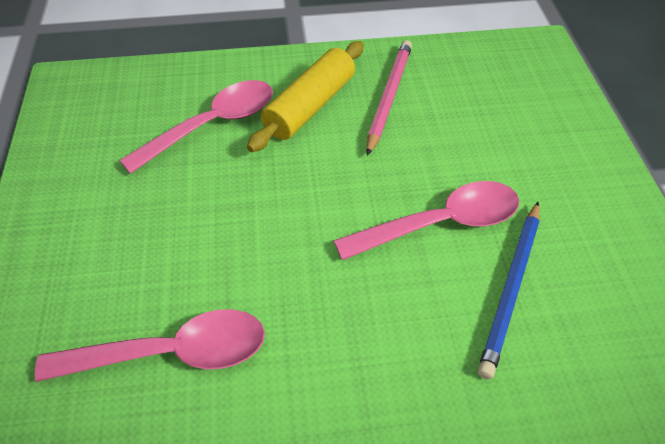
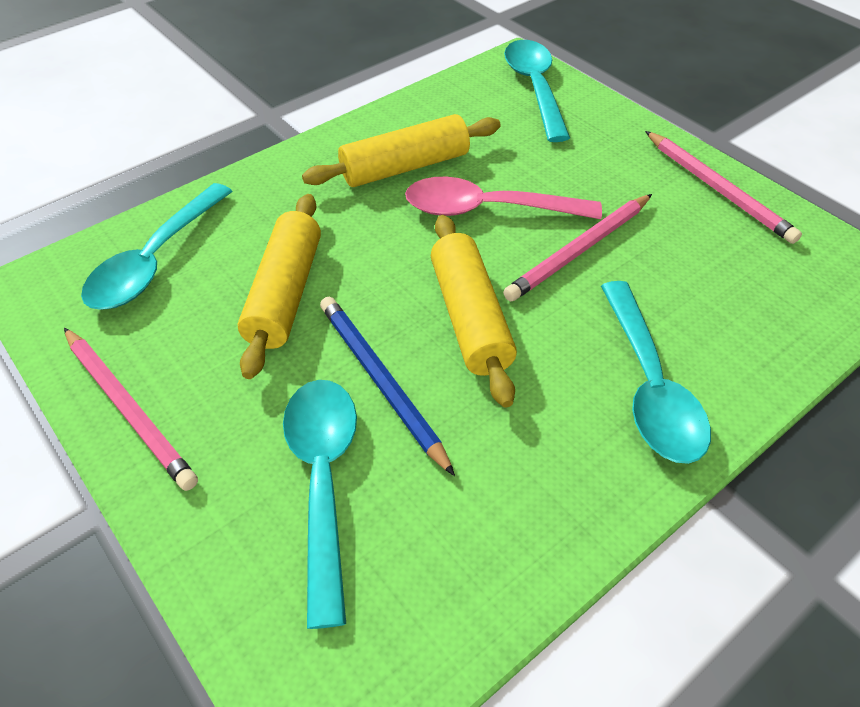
pink pencil: 1 -> 3
pink spoon: 3 -> 1
turquoise spoon: 0 -> 4
yellow rolling pin: 1 -> 3

